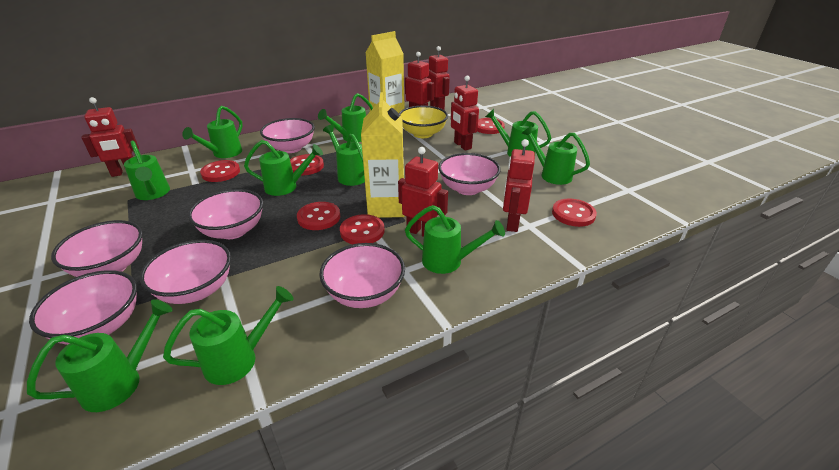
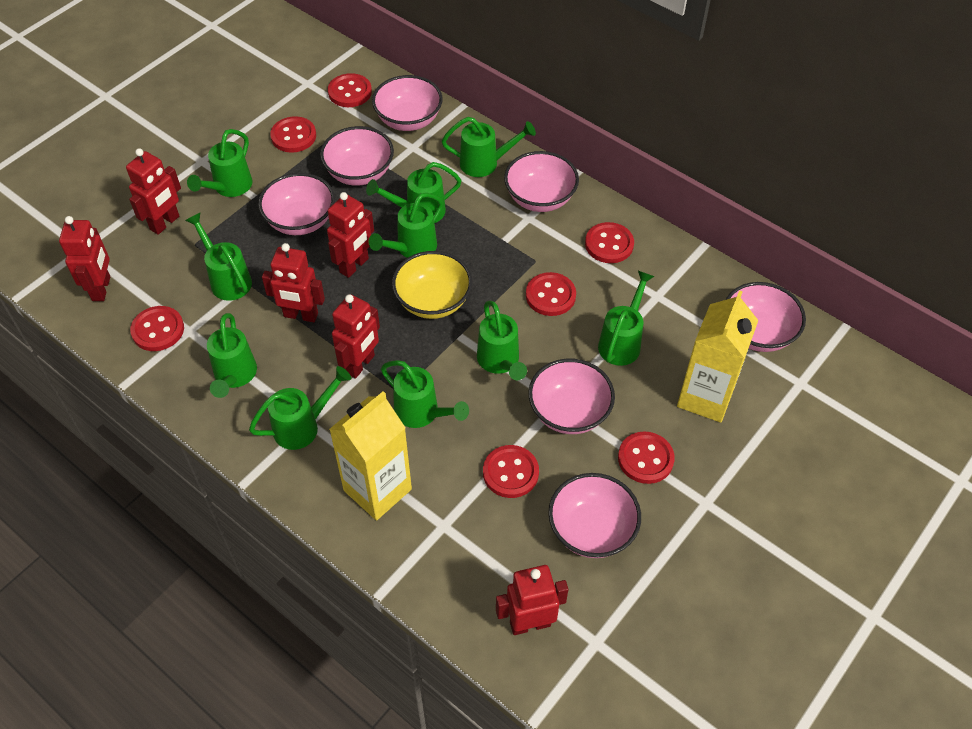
red button: 6 -> 7

